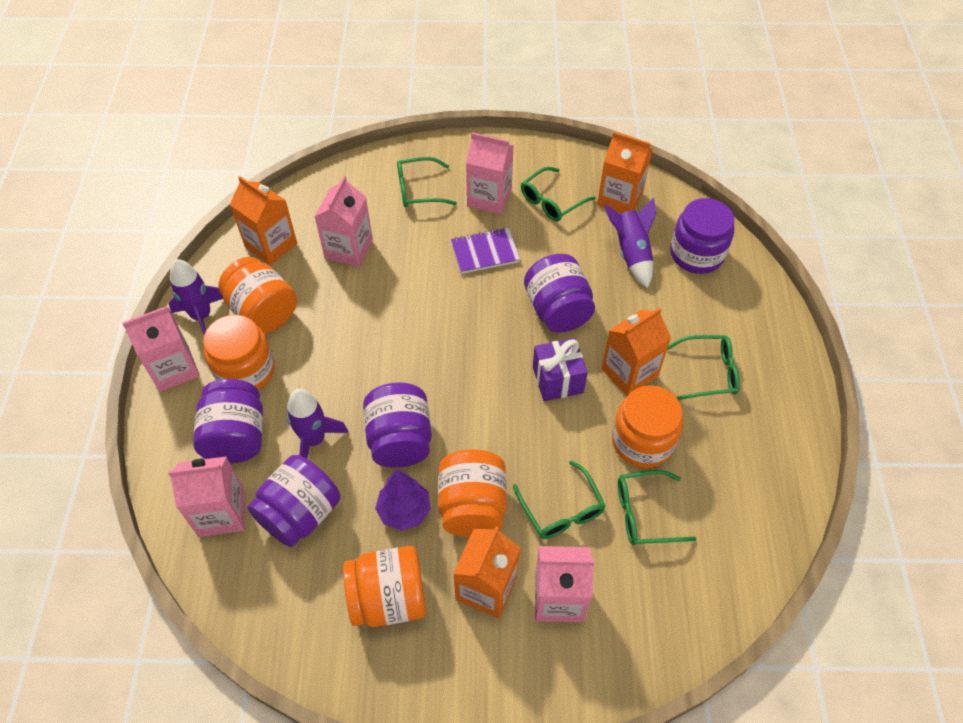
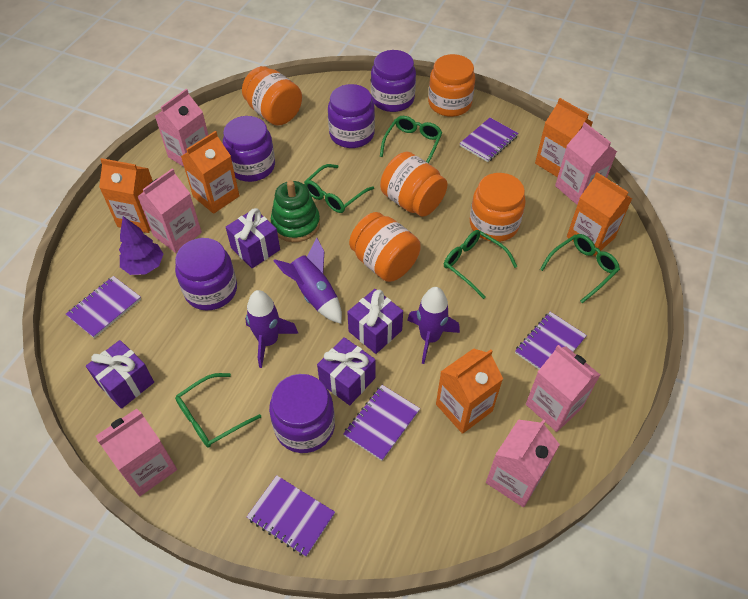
green stacking toy: 0 -> 1
orange carton: 4 -> 5
pink carton: 5 -> 6
purple gift: 1 -> 4
purple notebook: 1 -> 5

